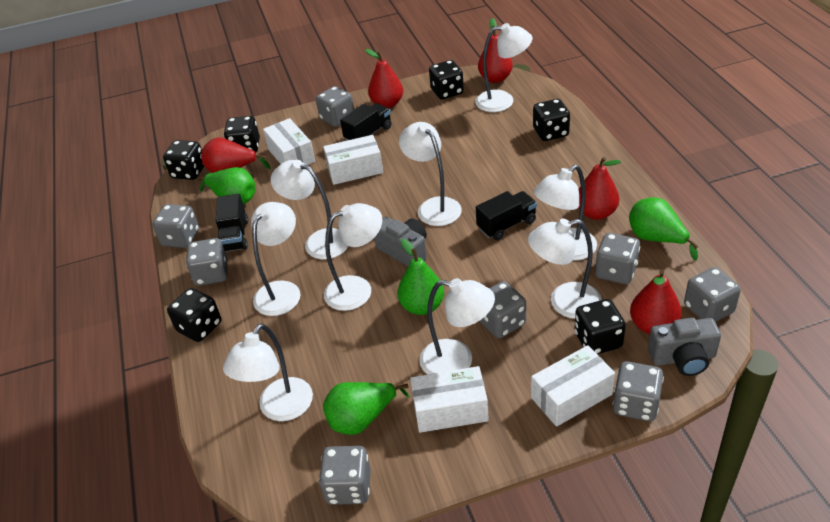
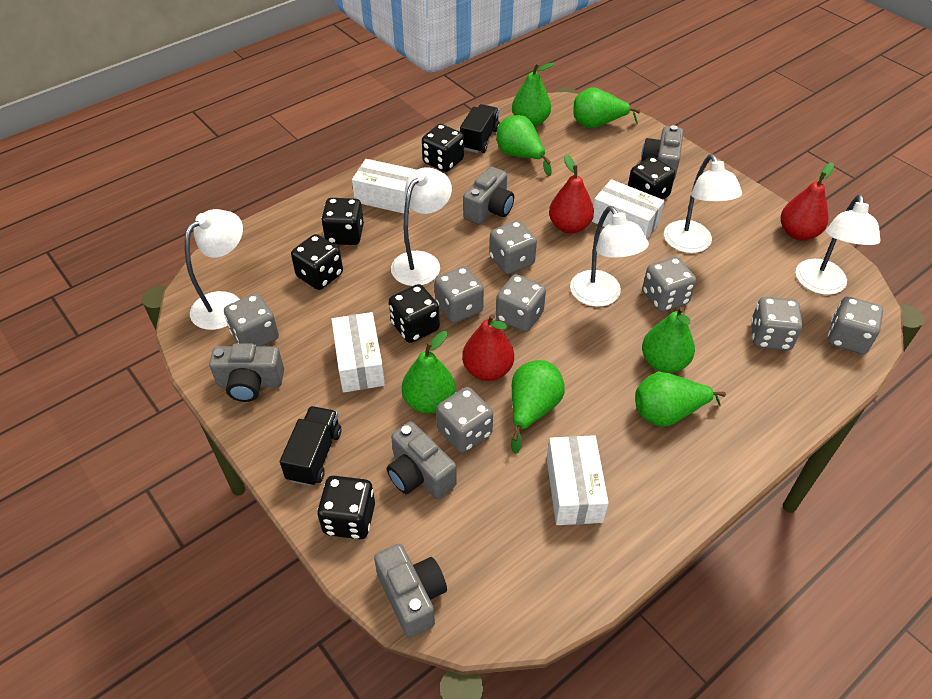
black truck: 3 -> 2
green pear: 4 -> 7
grey camera: 2 -> 5
red pear: 5 -> 3
white lamp: 9 -> 5

